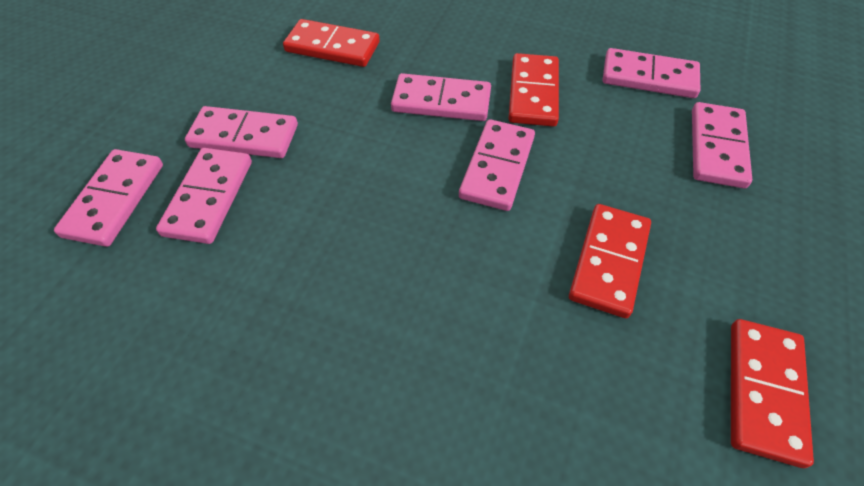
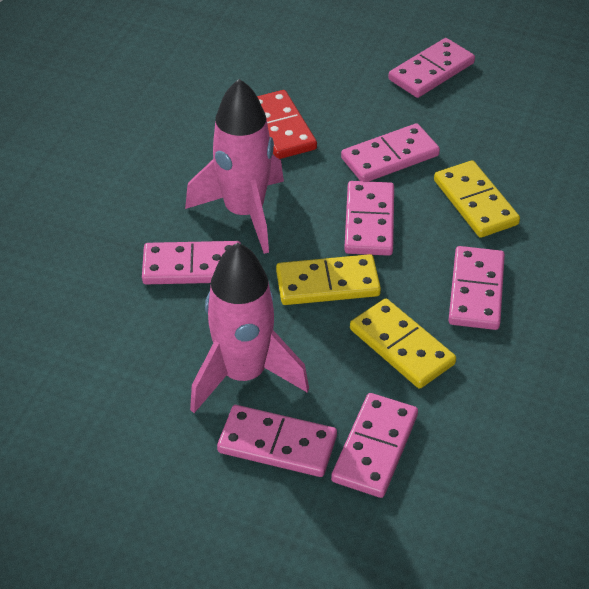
pink rocket: 0 -> 2
red domino: 4 -> 1
yellow domino: 0 -> 3

